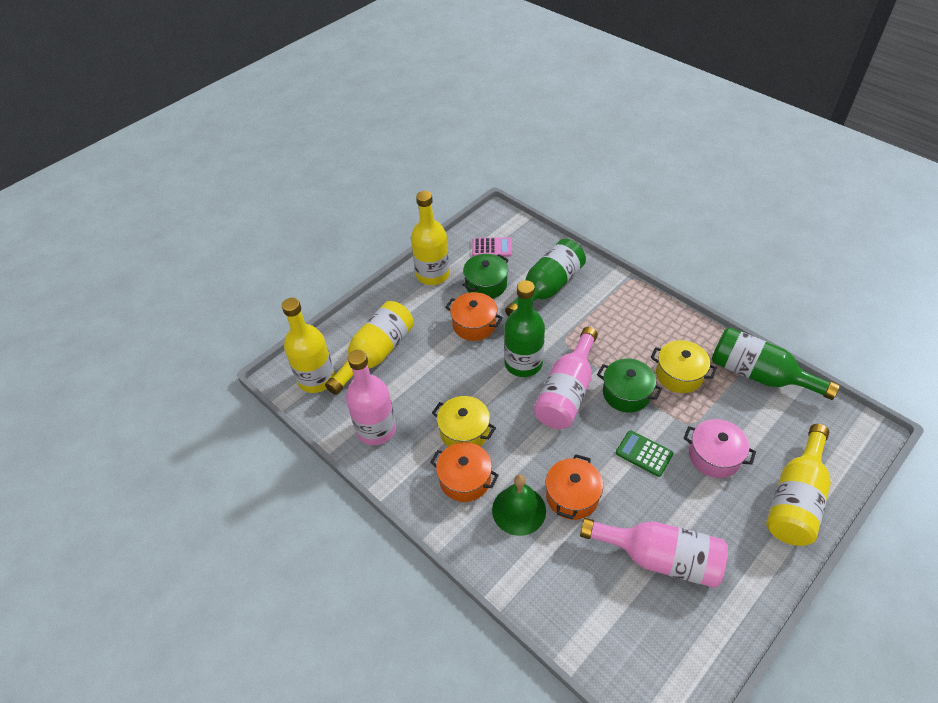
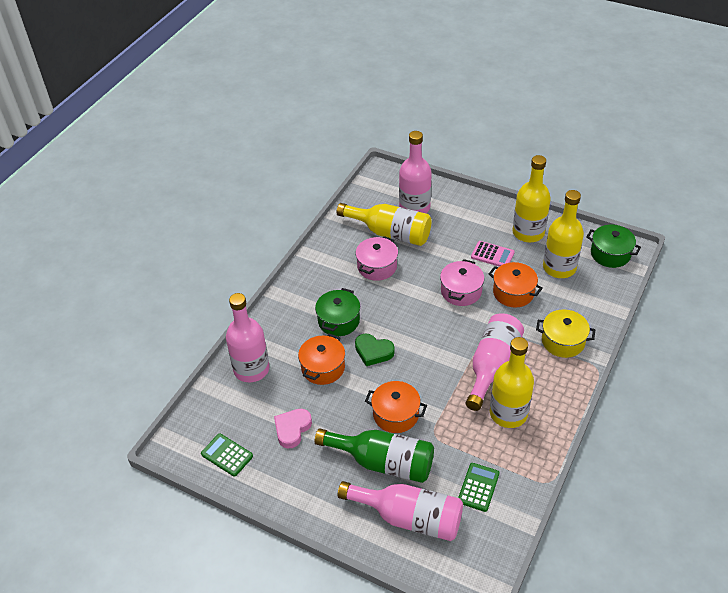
green bell: 1 -> 0
green bottle: 3 -> 1
green calculator: 1 -> 2
green heart: 0 -> 1
pink bottle: 3 -> 4
pink heart: 0 -> 1
pink pot: 1 -> 2
yellow pot: 2 -> 1

